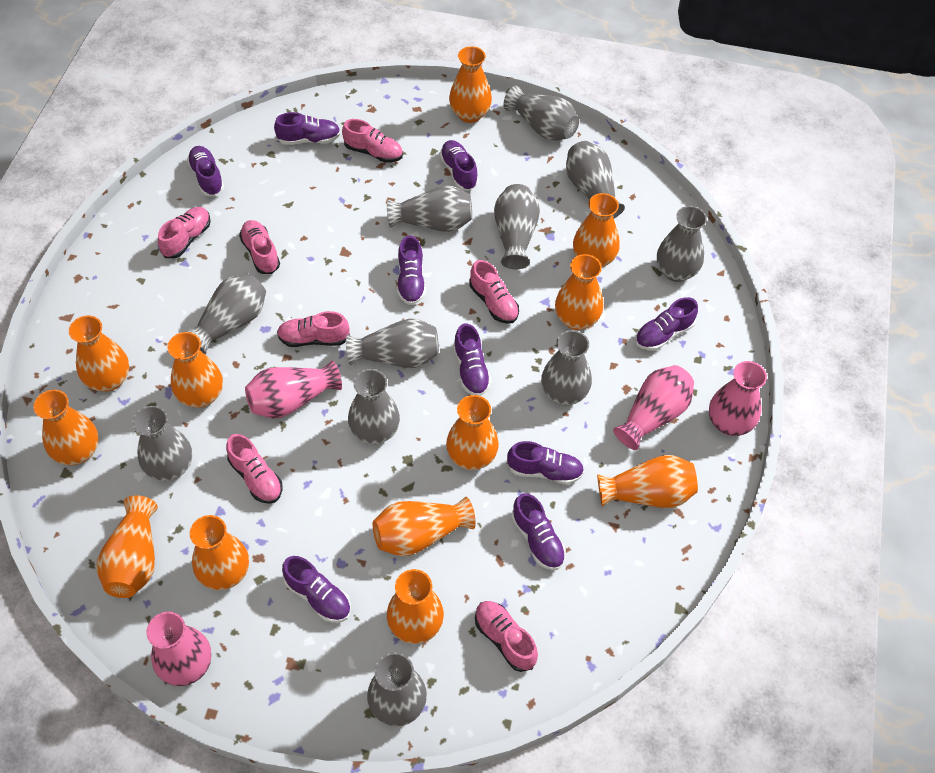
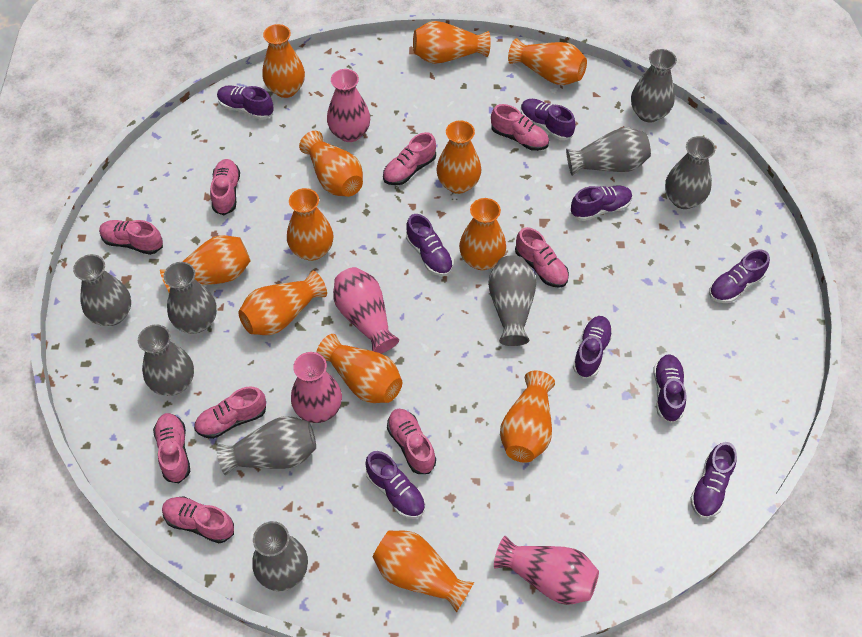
grey vase: 11 -> 9
pink shoe: 7 -> 9

